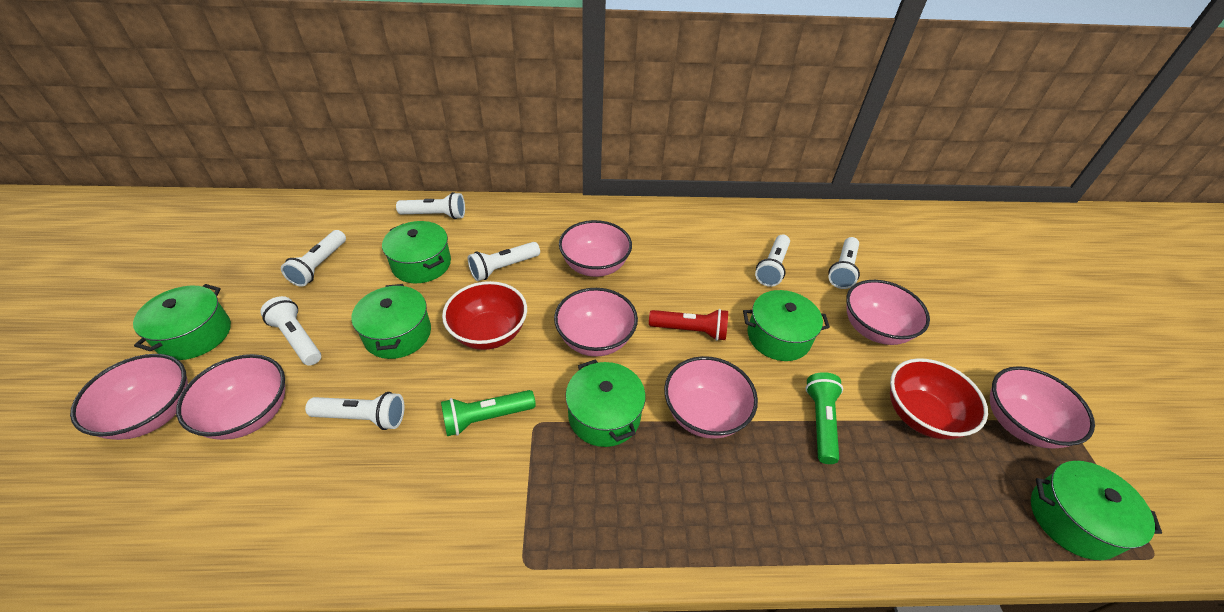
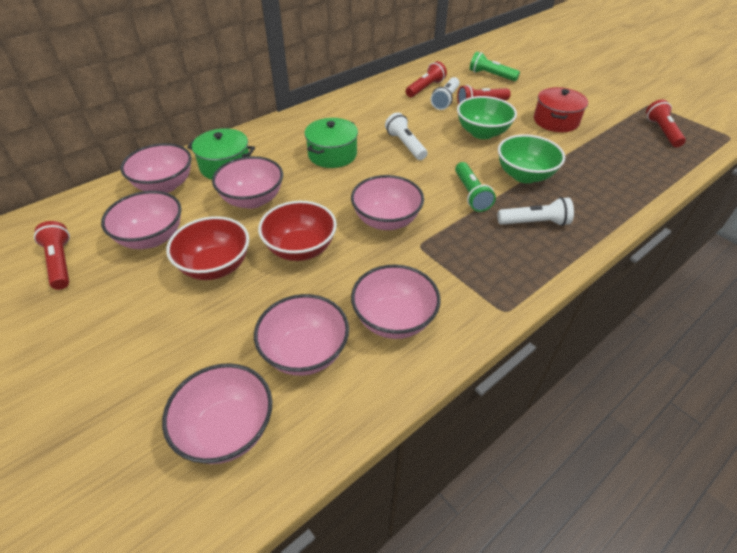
green bowl: 0 -> 2
green pot: 6 -> 2
red flashlight: 1 -> 4
red pot: 0 -> 1
white flashlight: 7 -> 3

